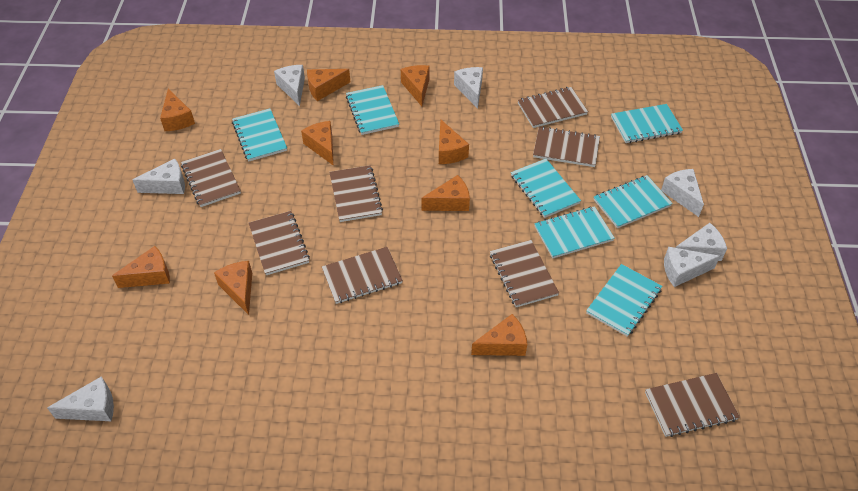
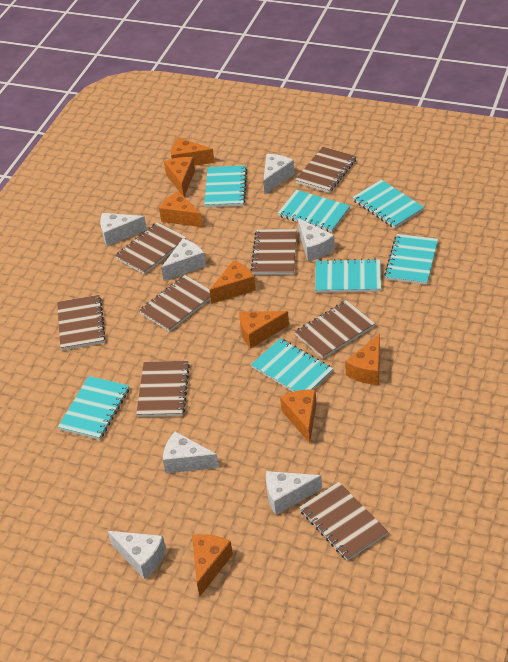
orange cheese: 9 -> 8

